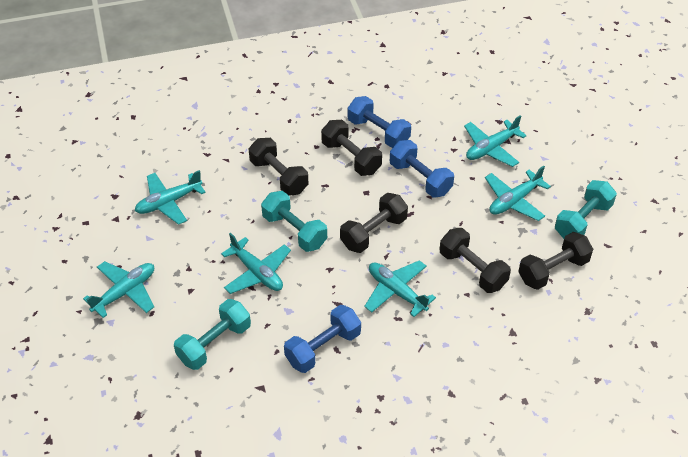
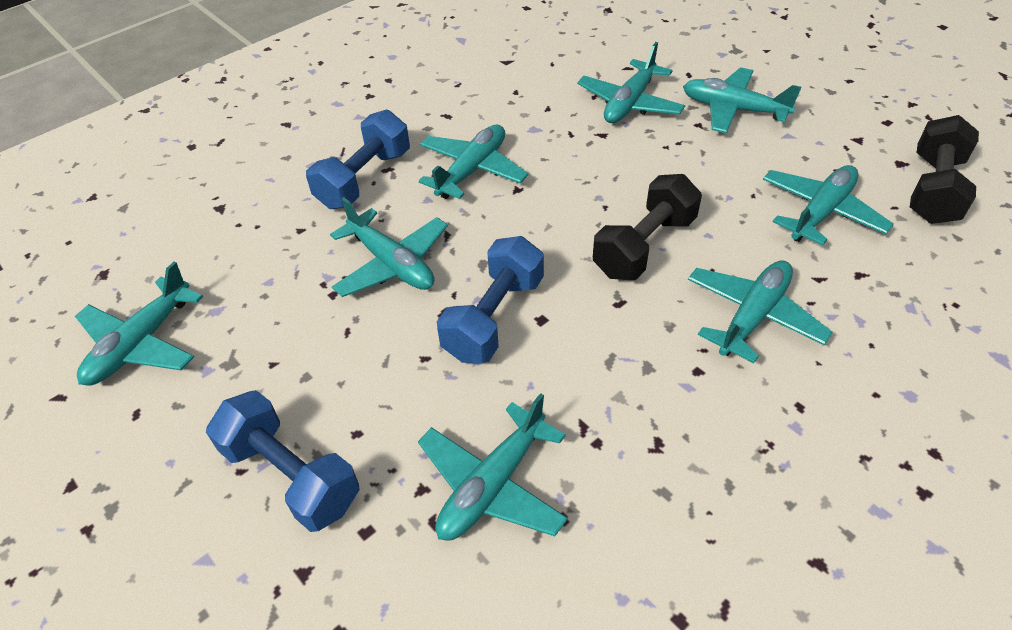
black dumbbell: 5 -> 2
turquoise dumbbell: 3 -> 0
turquoise plane: 6 -> 8

